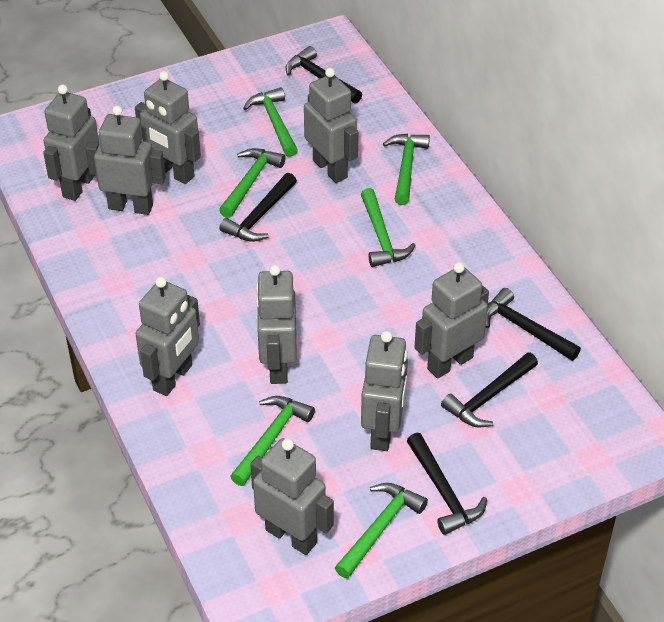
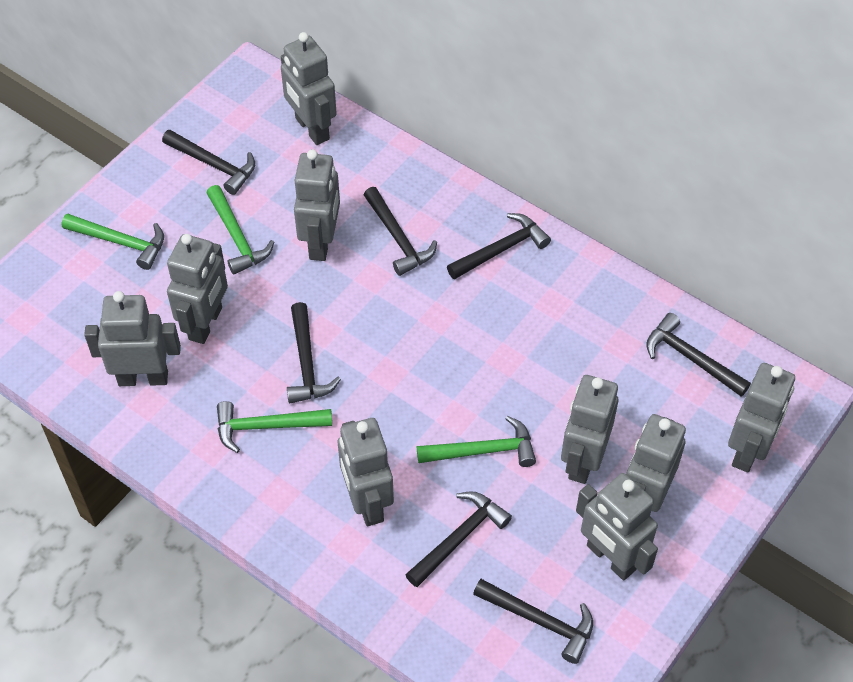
black hammer: 5 -> 7
green hammer: 6 -> 4

